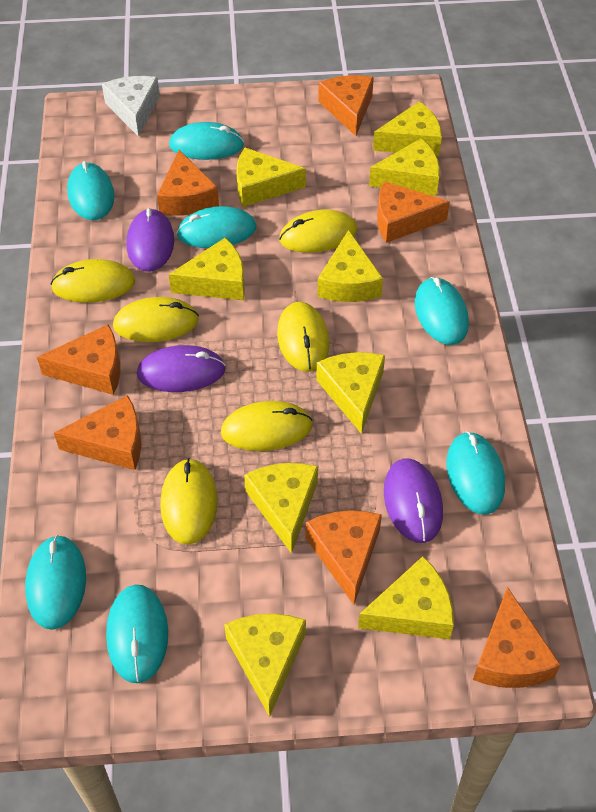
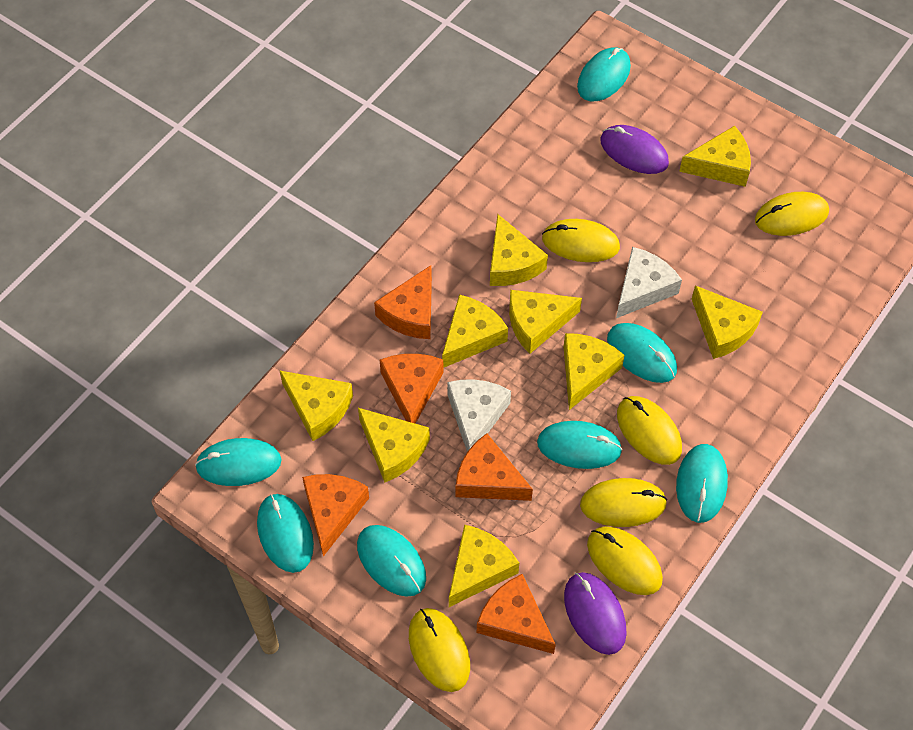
orange cheese: 7 -> 5
purple mouse: 3 -> 2
white cheese: 1 -> 2

